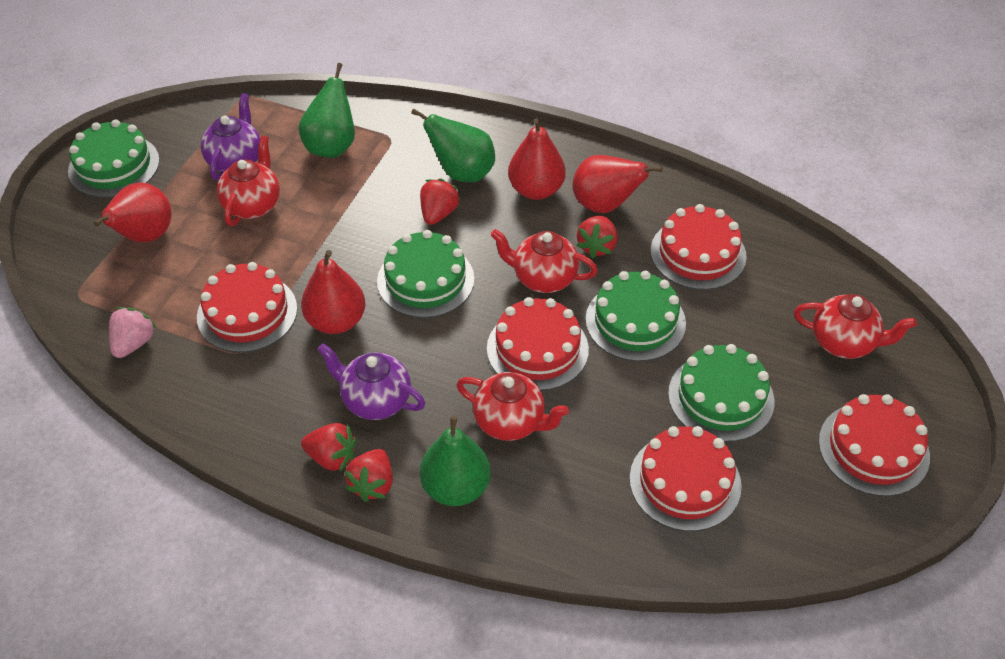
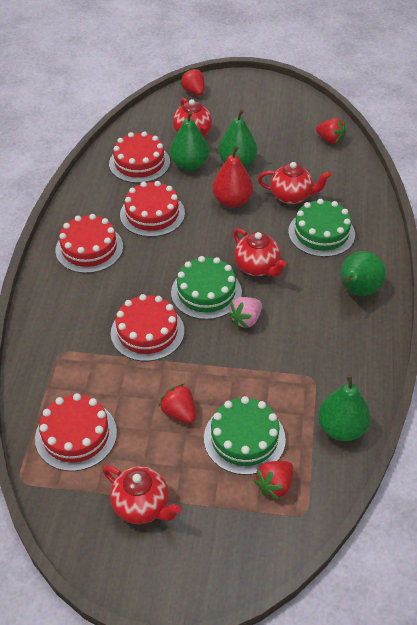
green cake: 4 -> 3
green pear: 3 -> 4
purple teapot: 2 -> 0
red pear: 4 -> 1

